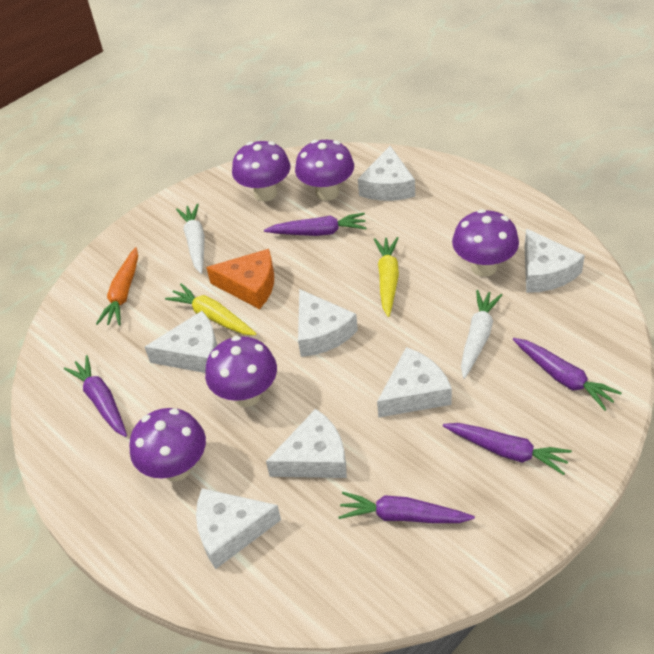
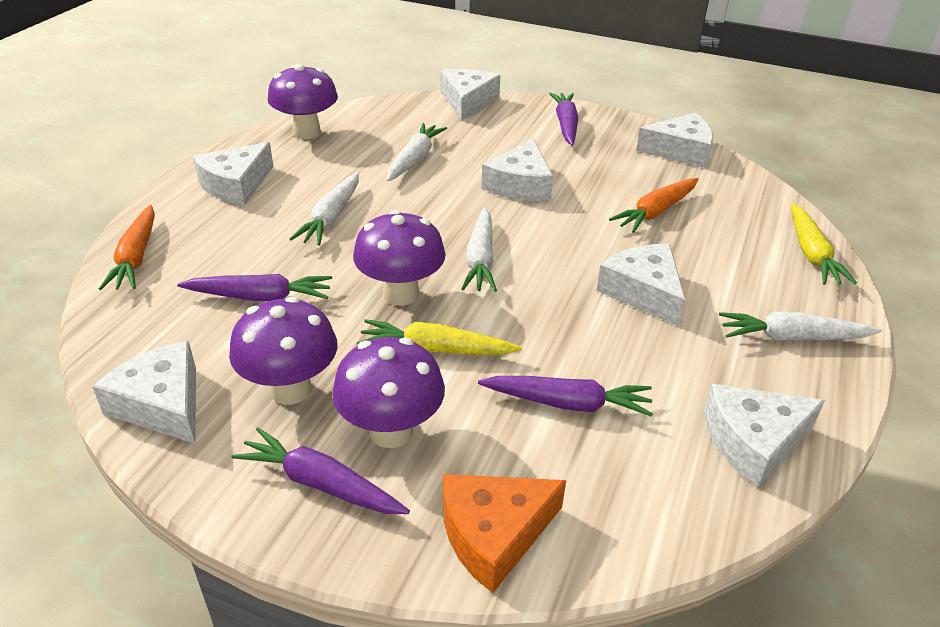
orange carrot: 1 -> 2
purple carrot: 5 -> 4
purple mushroom: 5 -> 4
white carrot: 2 -> 4

